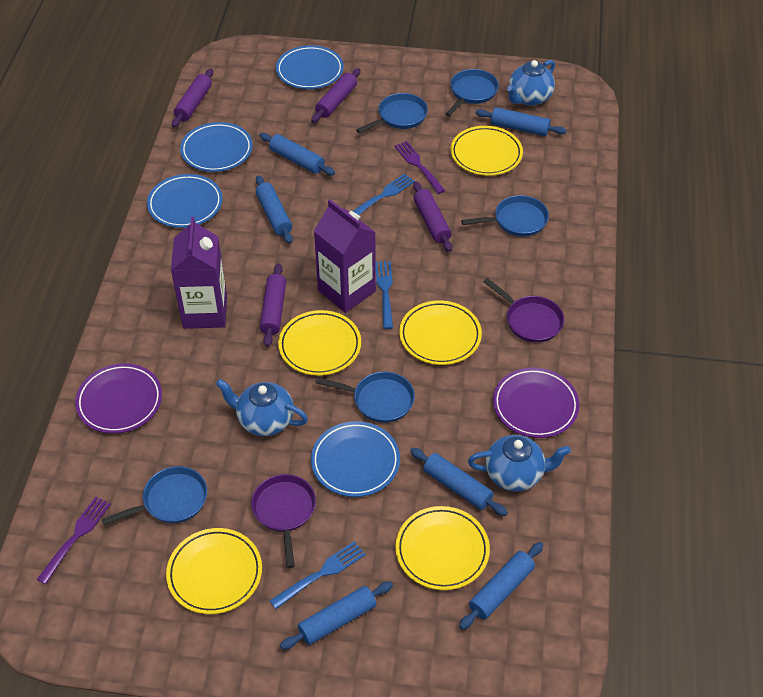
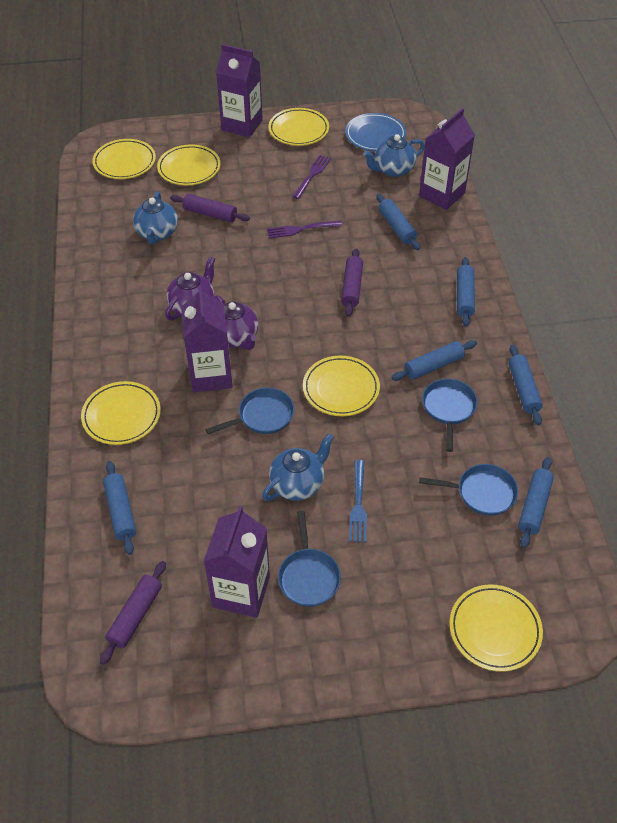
blue fork: 3 -> 1
blue pan: 5 -> 4
blue plate: 4 -> 1
purple carton: 2 -> 4
purple pan: 2 -> 0
purple plate: 2 -> 0
purple rolling pin: 4 -> 3
purple teapot: 0 -> 2
yellow plate: 5 -> 6

